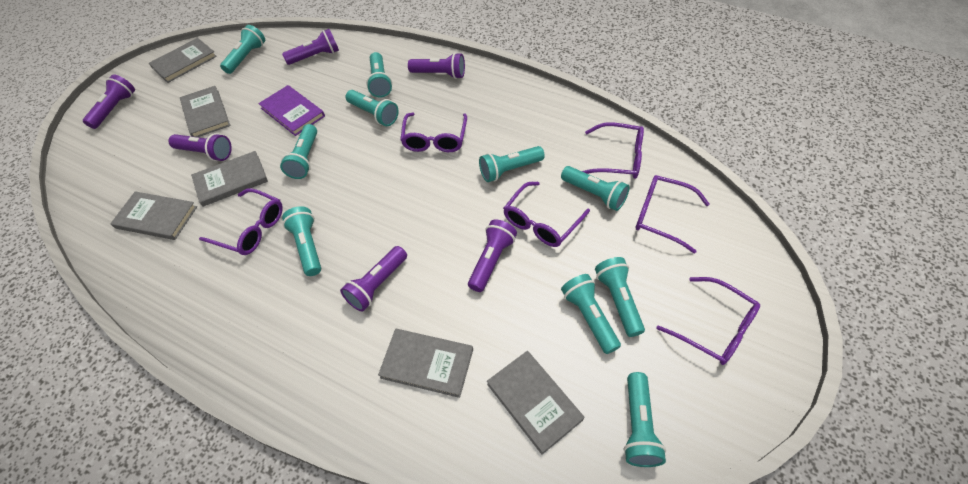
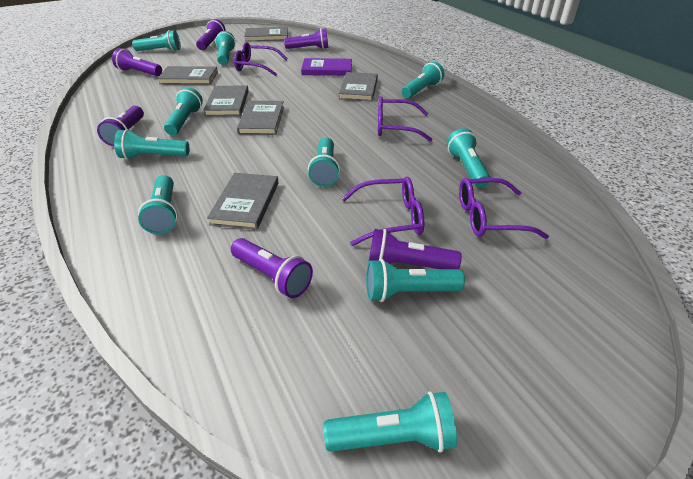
purple glasses: 6 -> 4

